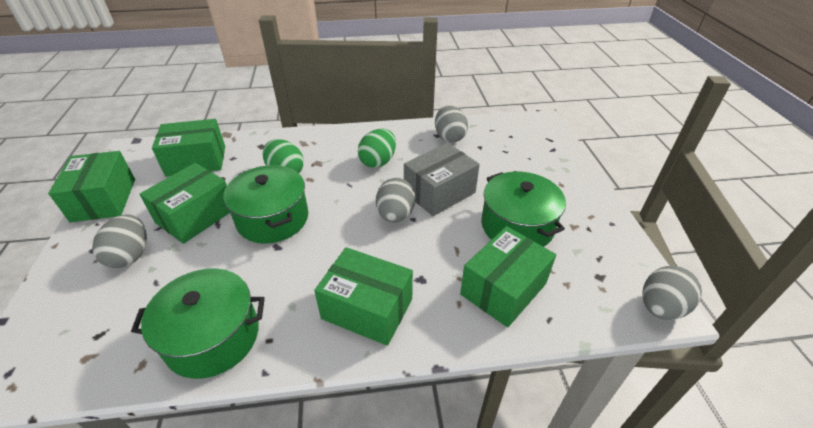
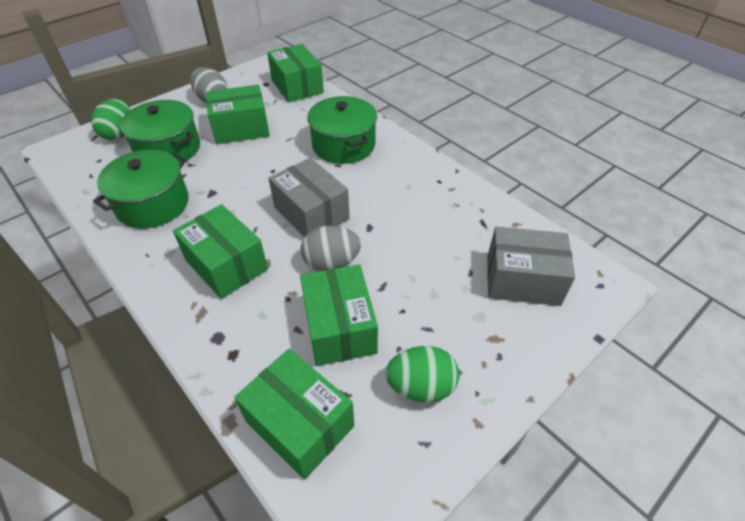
grey box: 1 -> 2
grey egg: 4 -> 2

